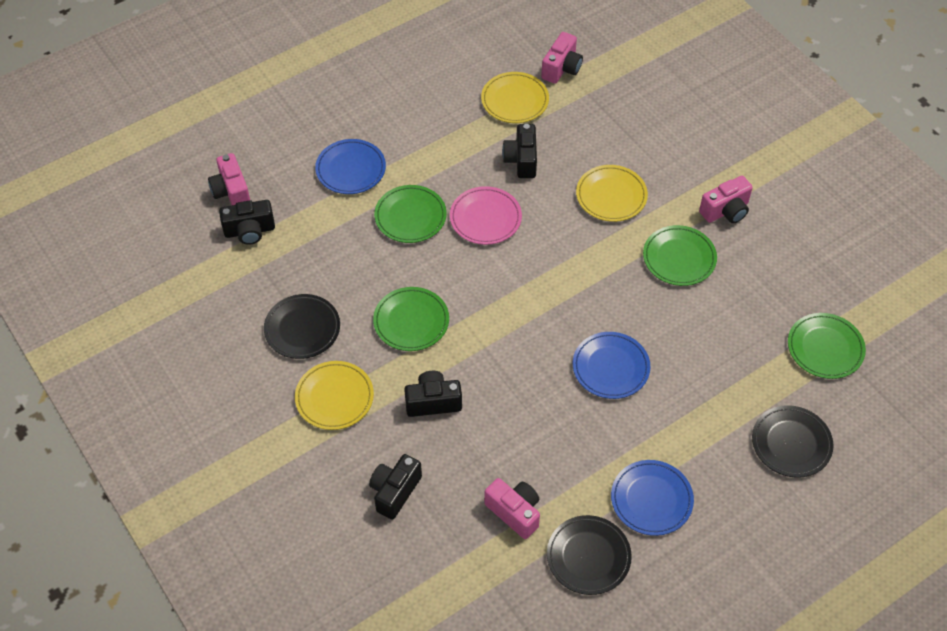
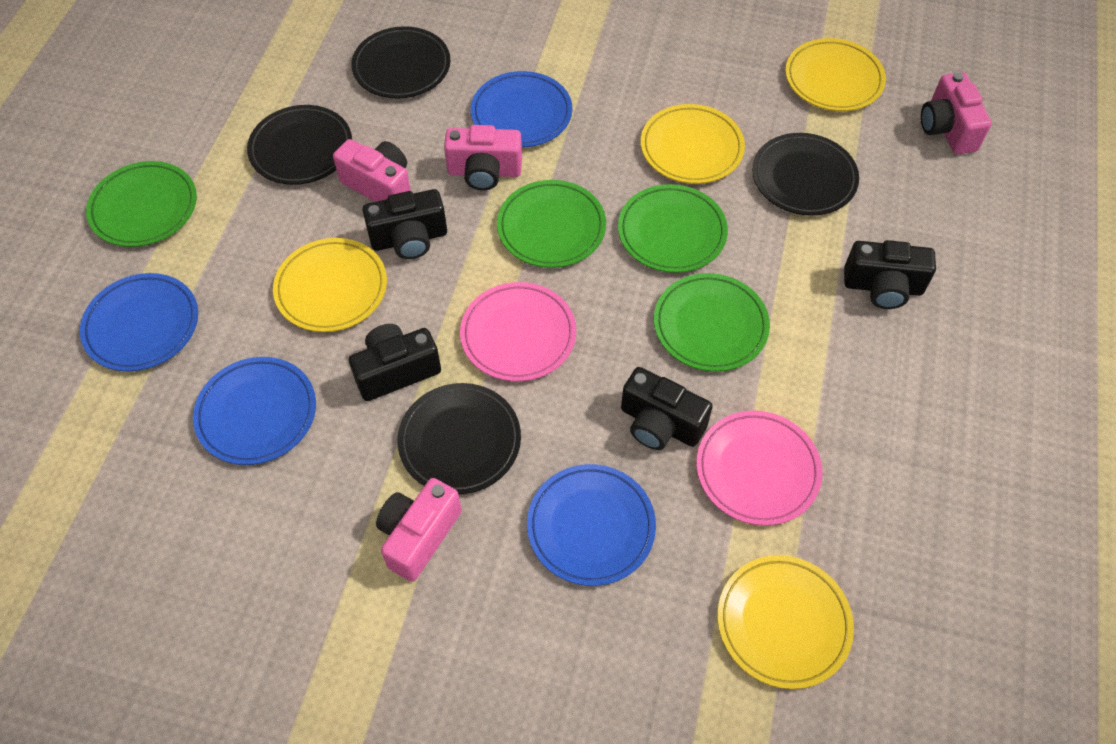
black plate: 3 -> 4
blue plate: 3 -> 4
pink plate: 1 -> 2
yellow plate: 3 -> 4

